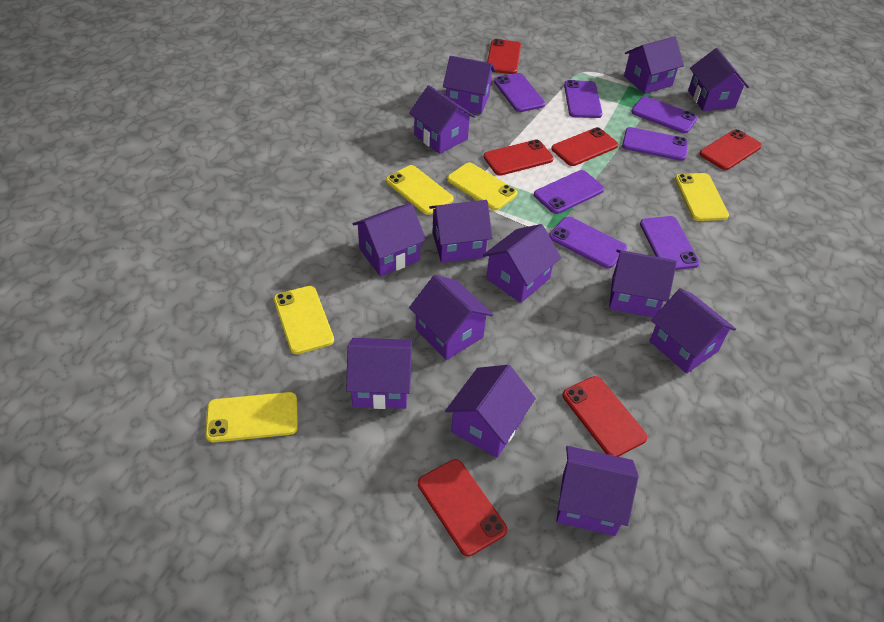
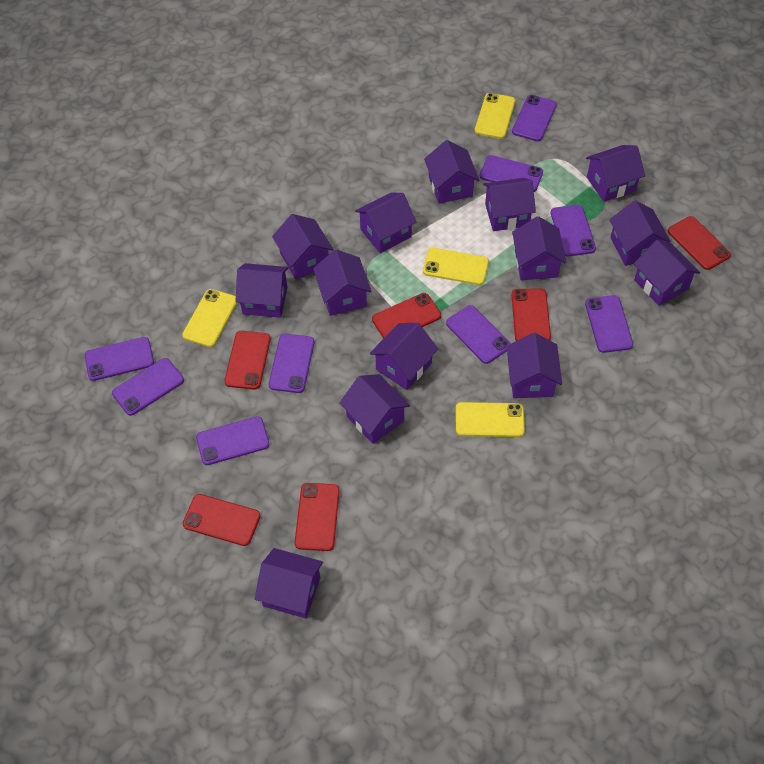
purple house: 13 -> 14
purple phone: 7 -> 9
yellow phone: 5 -> 4

